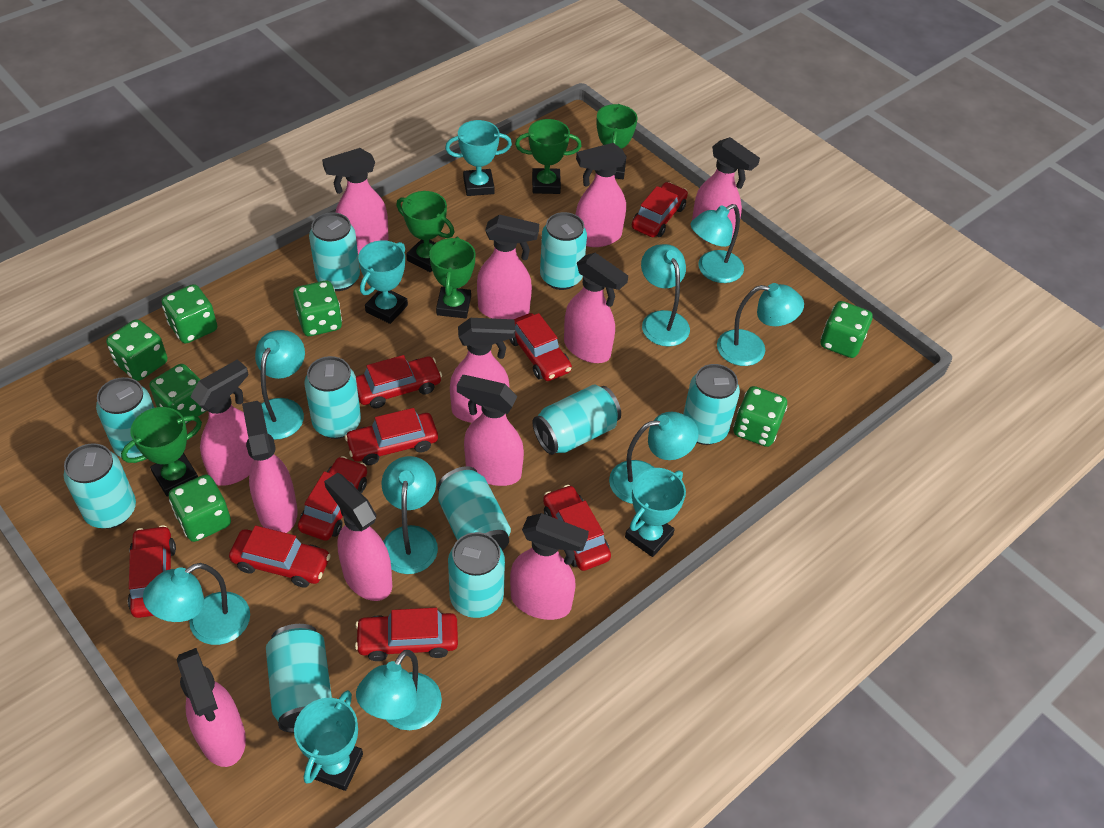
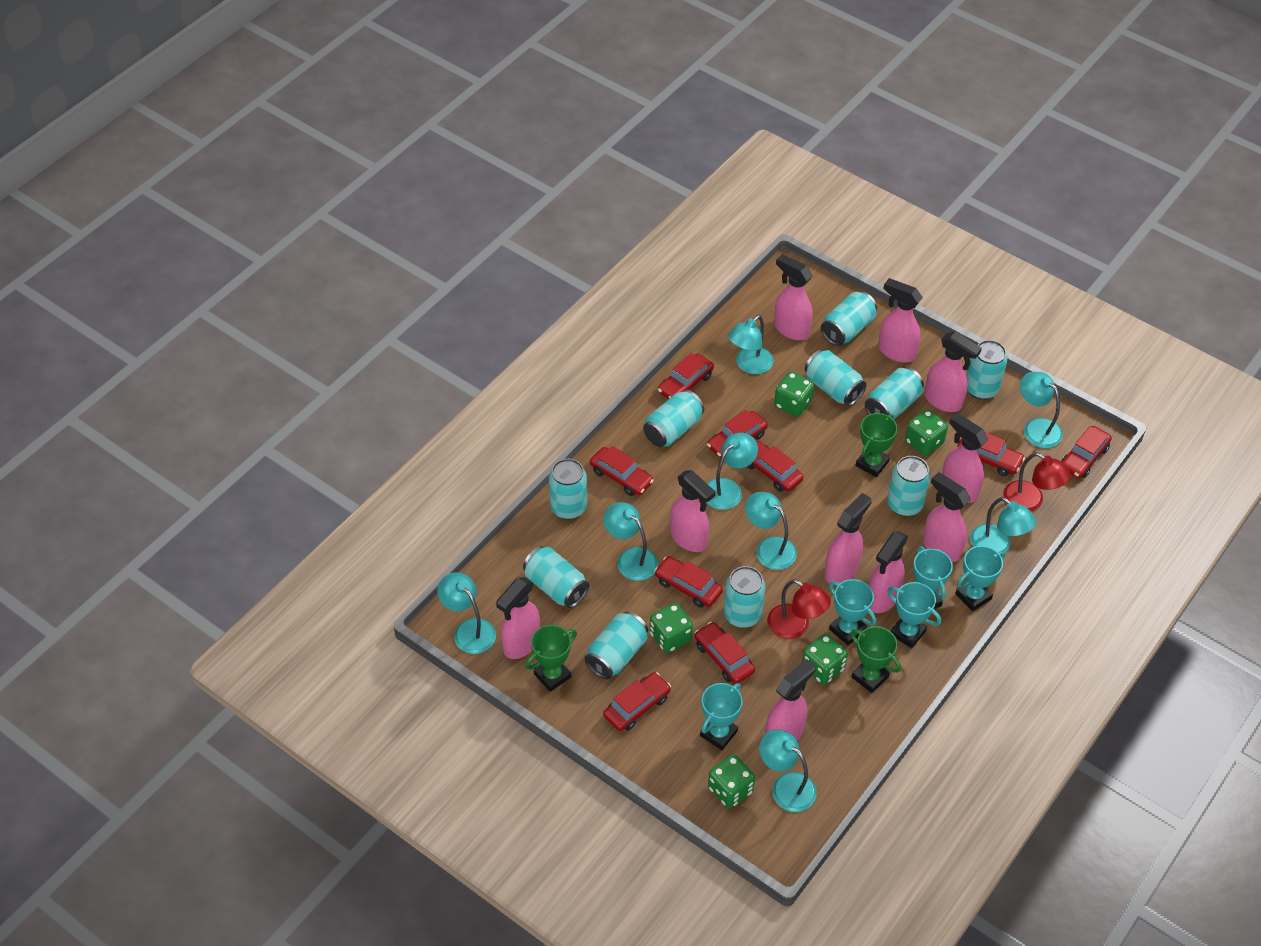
green dice: 7 -> 5
green trophy: 5 -> 3
pink spray bottle: 12 -> 10
red lamp: 0 -> 2
turquoise trophy: 4 -> 5

